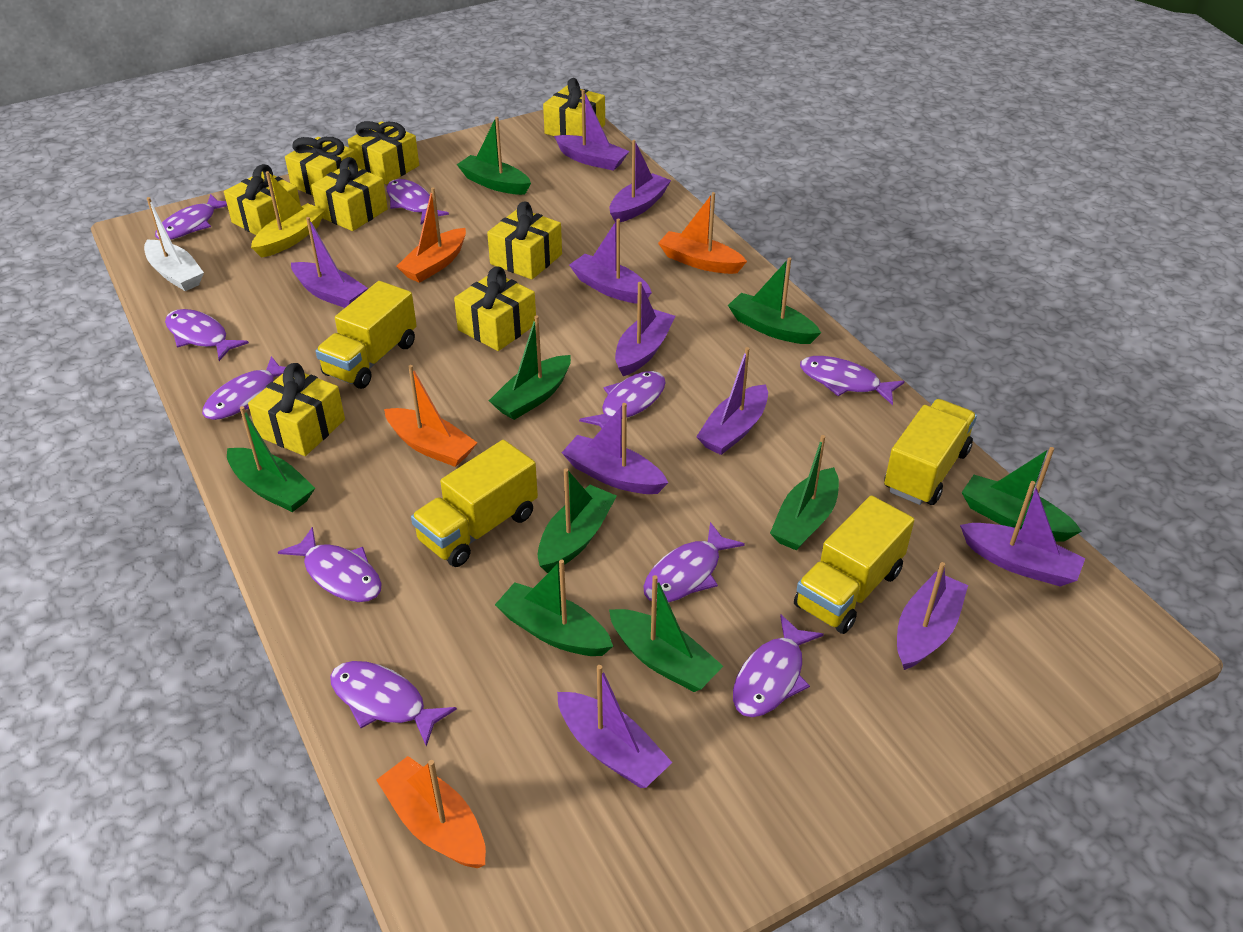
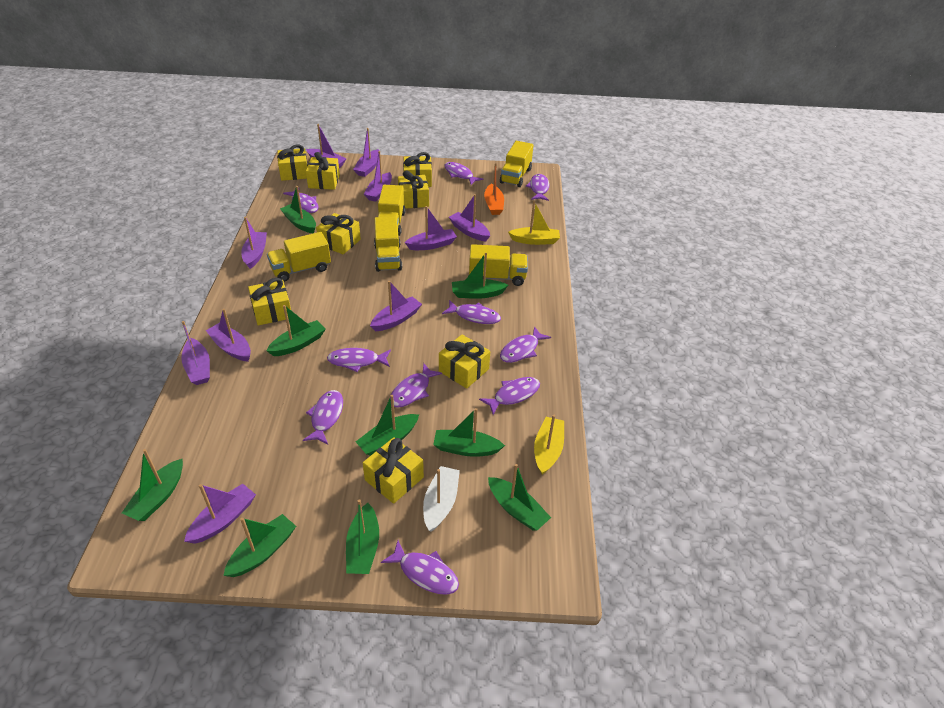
orange boat: 4 -> 1
yellow boat: 1 -> 2
yellow truck: 4 -> 5

